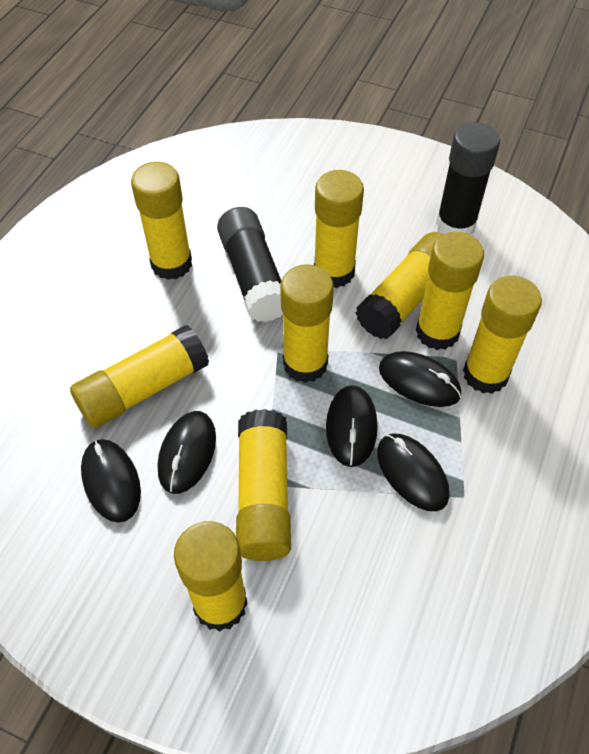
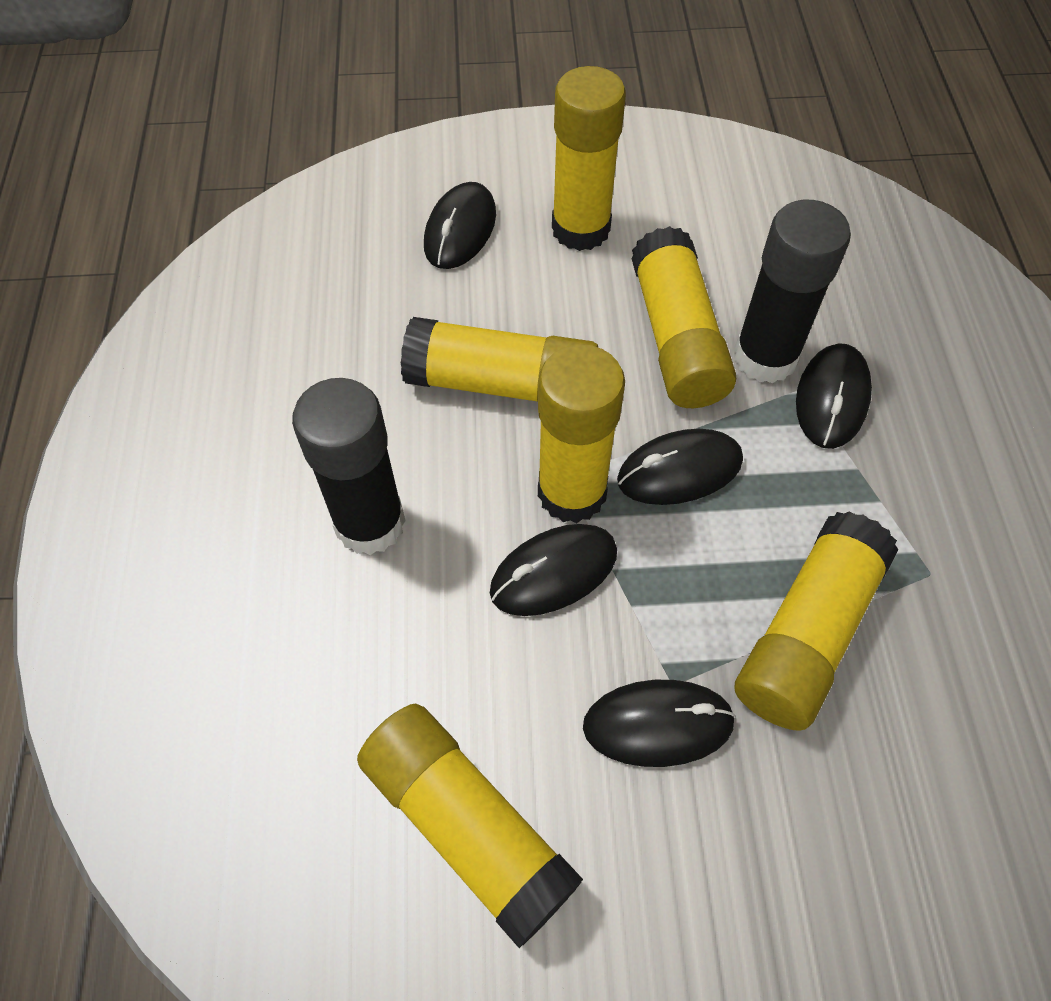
yellow glue stick: 9 -> 6

